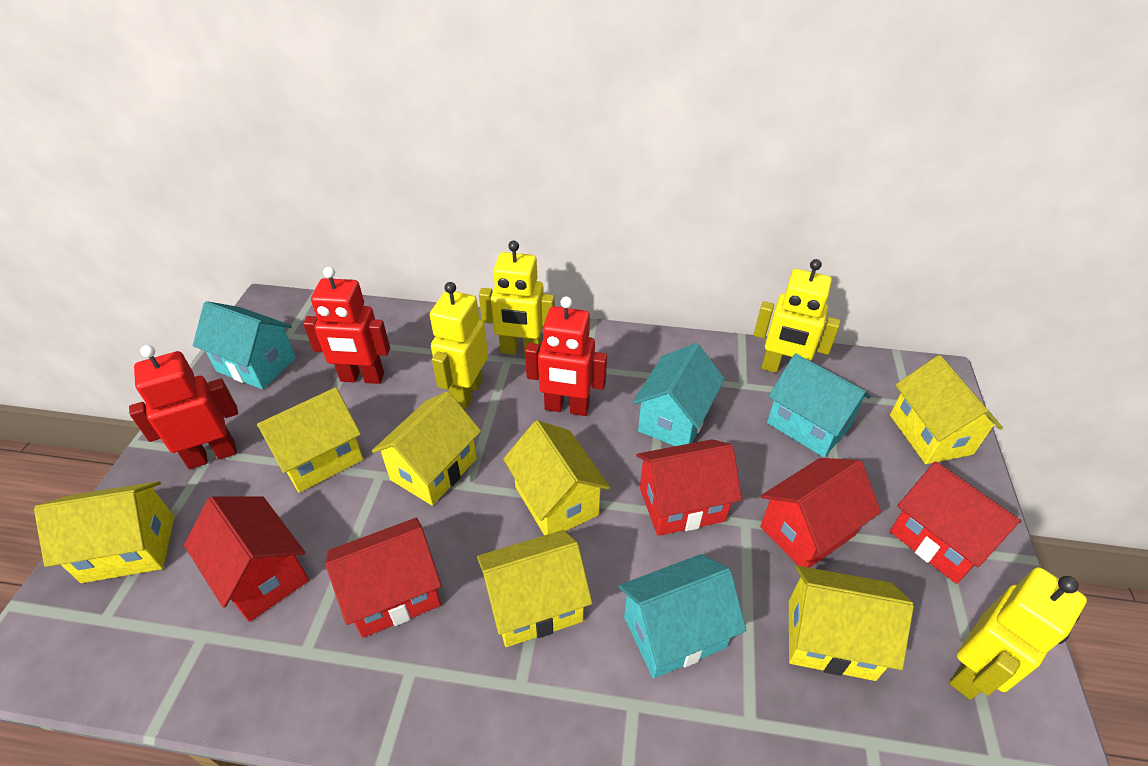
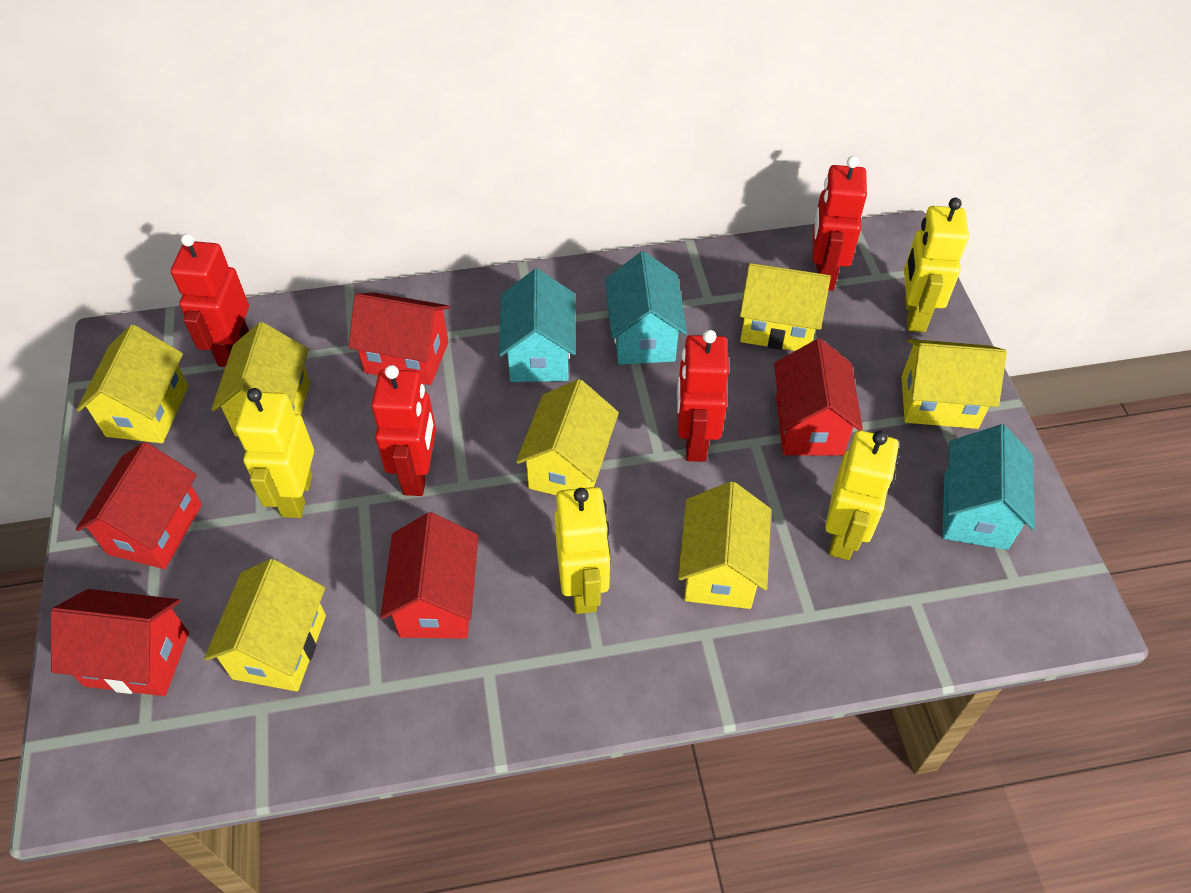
red robot: 3 -> 4
turquoise house: 4 -> 3

